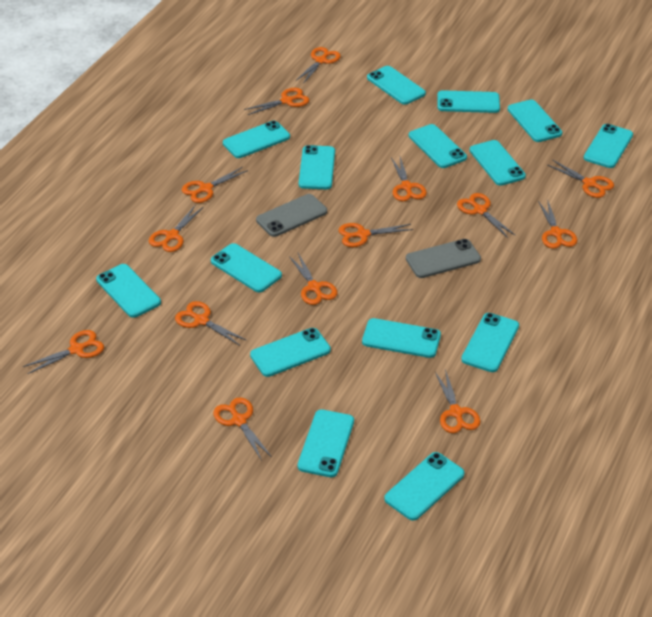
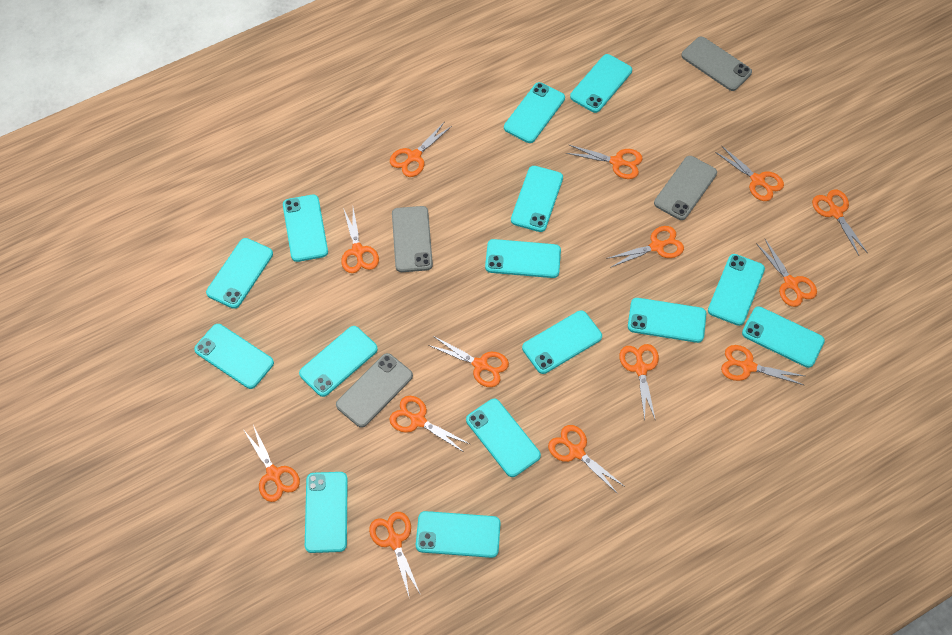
grey phone: 2 -> 4

